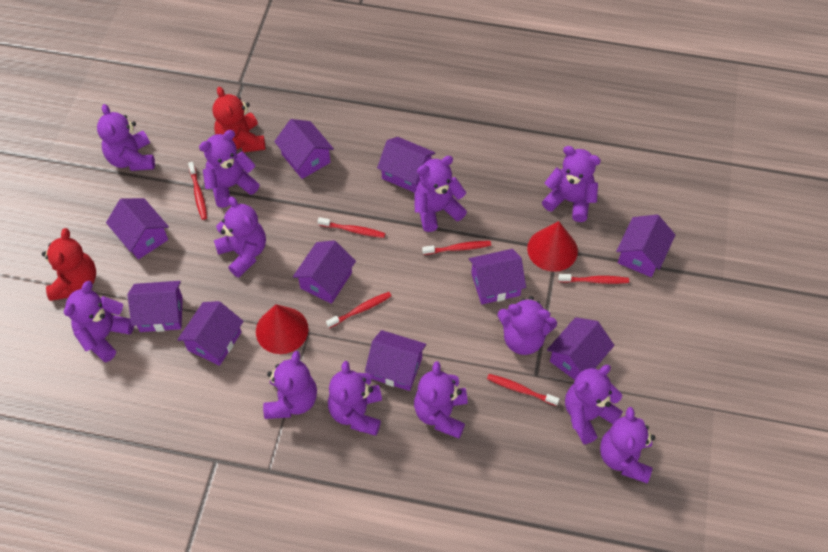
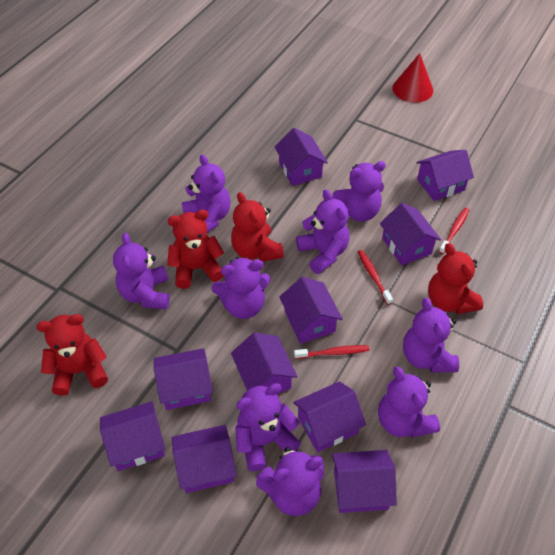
purple teddy bear: 12 -> 9
red cone: 2 -> 1
red teddy bear: 2 -> 4
red toothbrush: 6 -> 3

